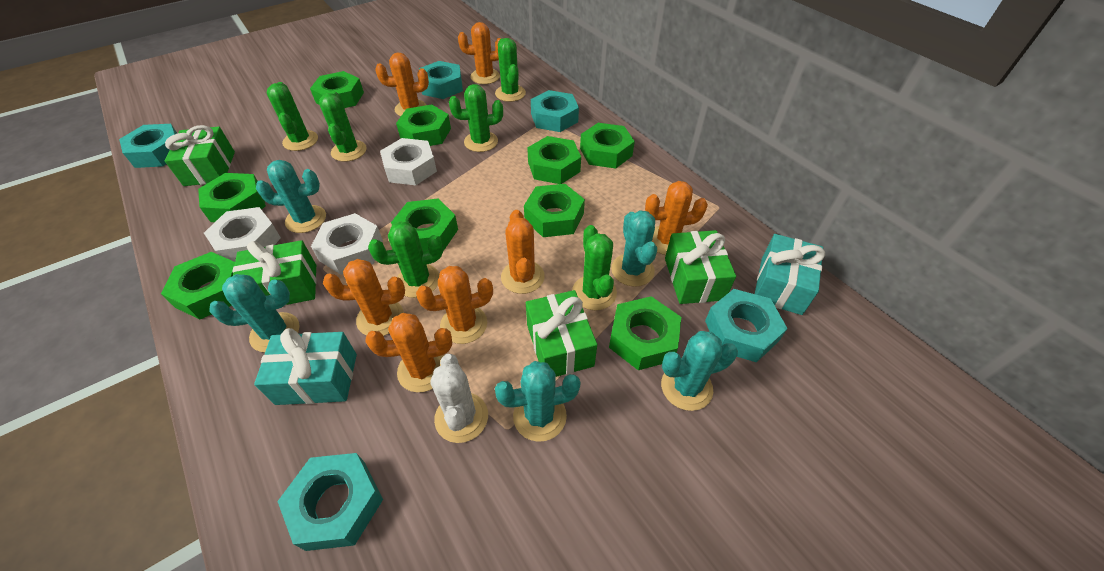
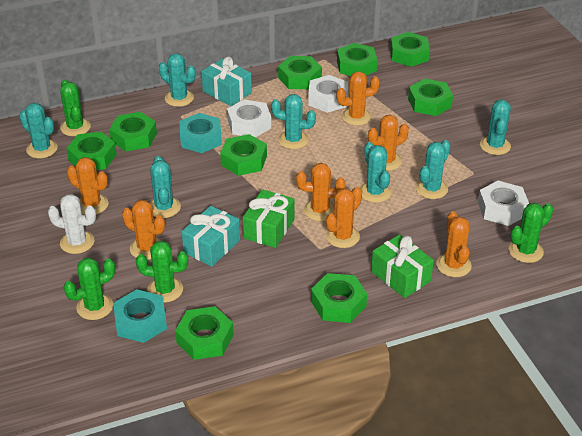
green cactus: 6 -> 4
green gift: 4 -> 2
turquoise cactus: 5 -> 7
turquoise nut: 5 -> 2

